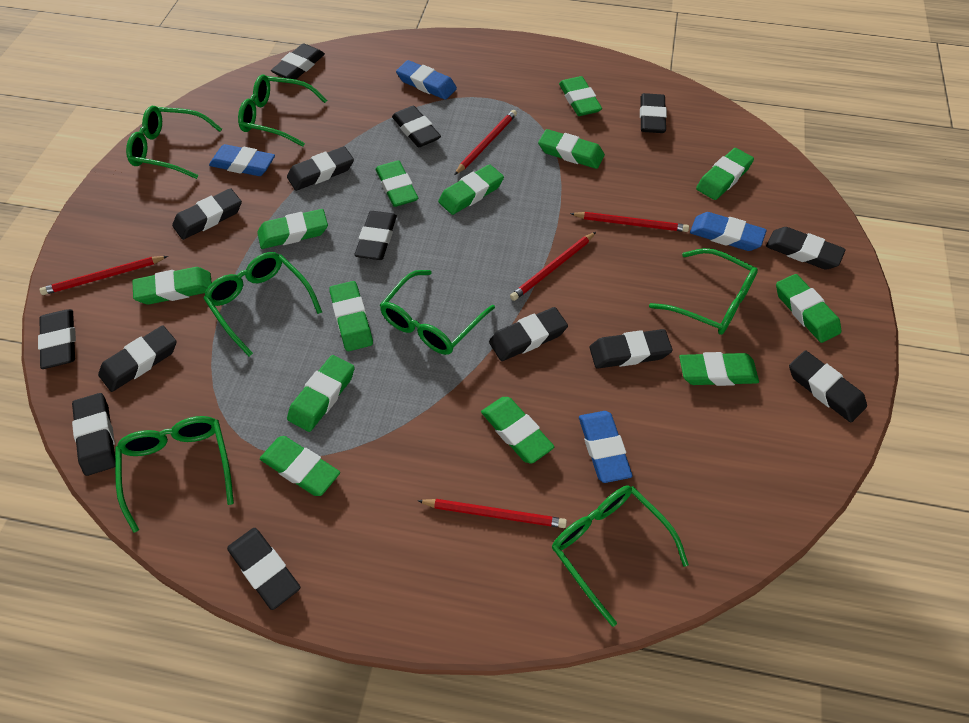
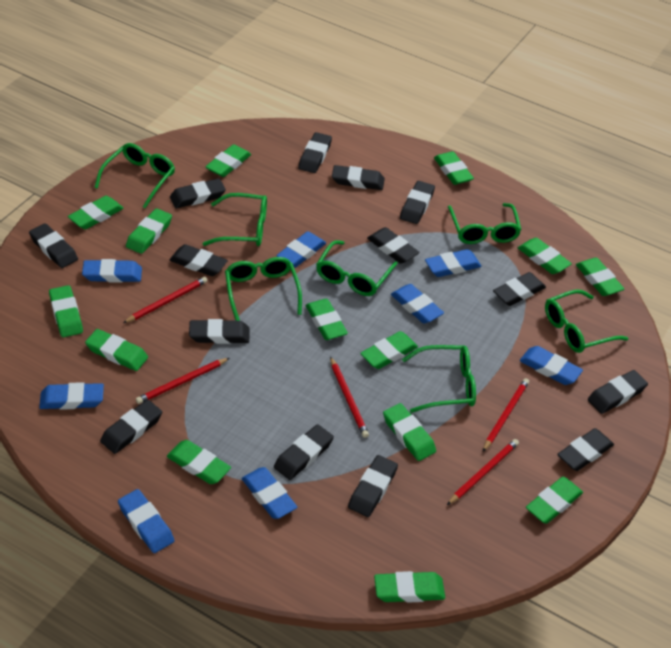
blue eraser: 4 -> 8
green eraser: 13 -> 14

